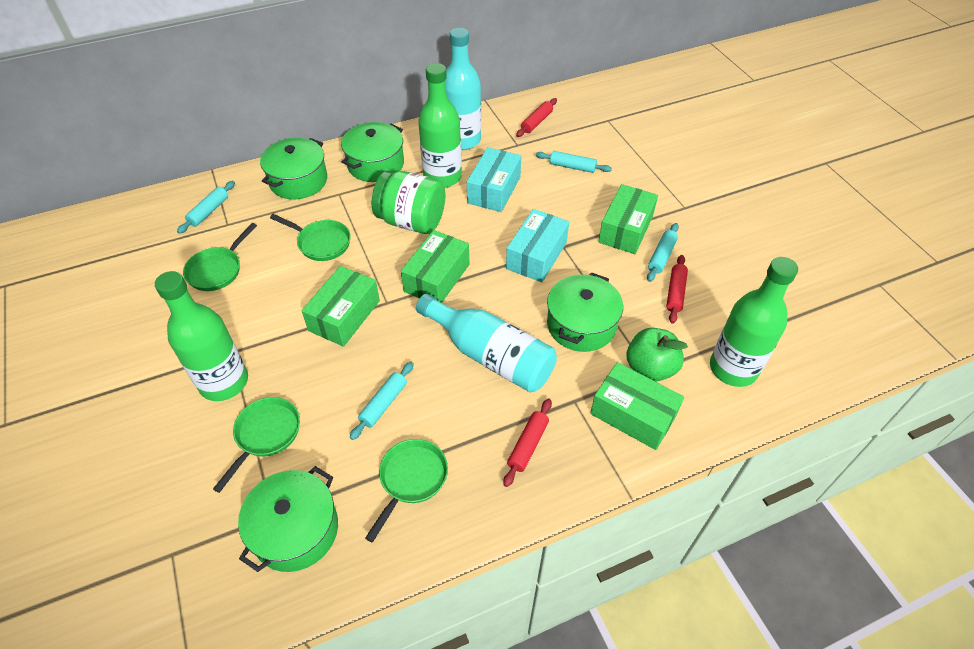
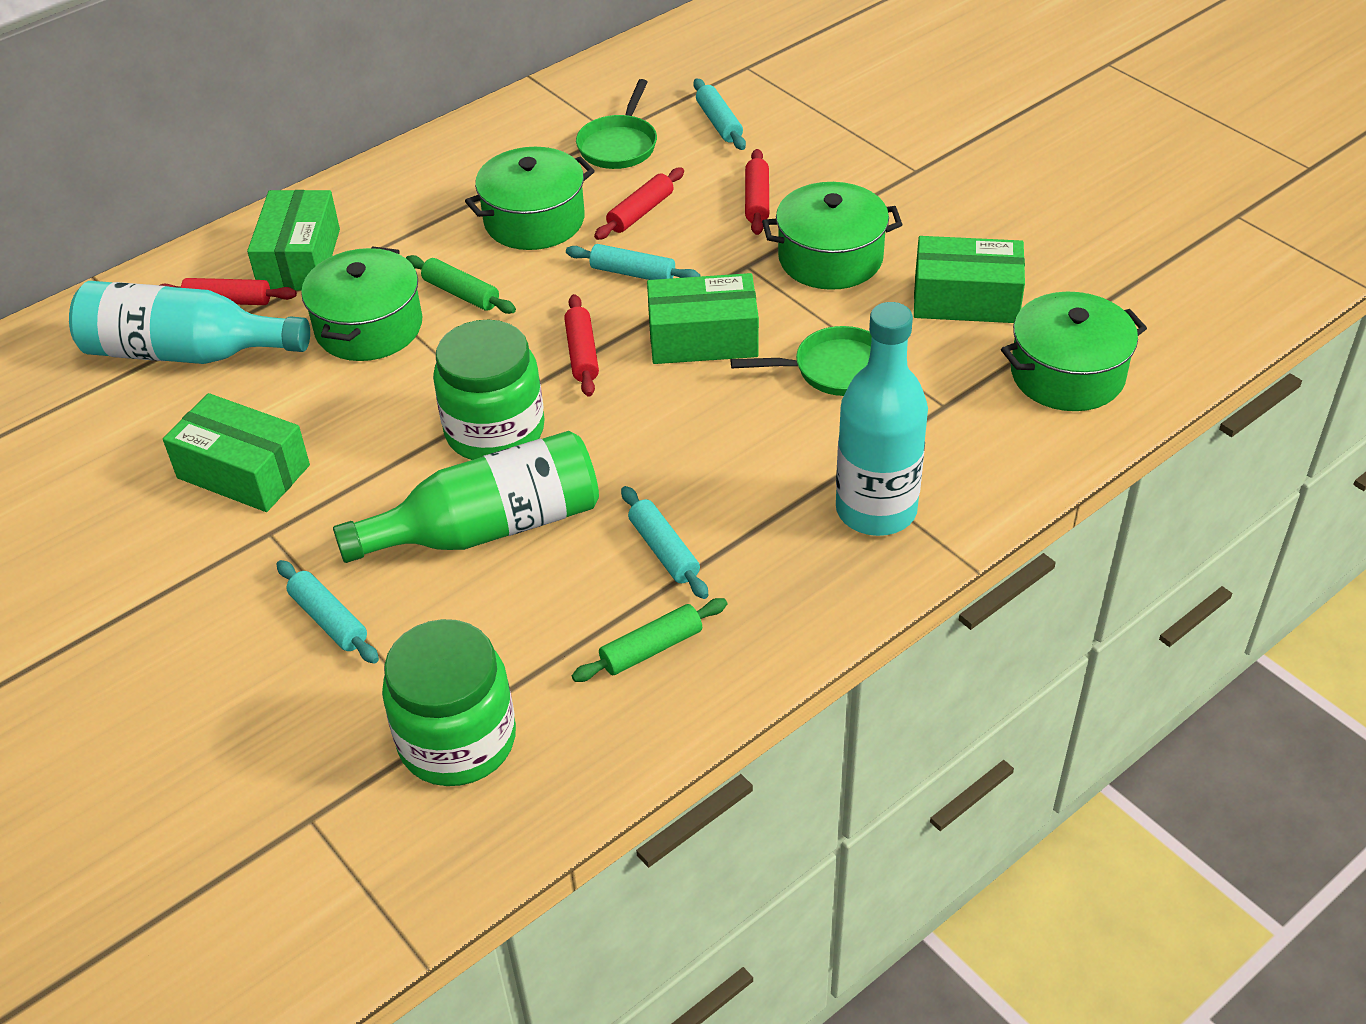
green apple: 1 -> 0
green bottle: 3 -> 1
green jar: 1 -> 2
green pan: 4 -> 2
green rolling pin: 0 -> 2
red rolling pin: 3 -> 4
turquoise box: 2 -> 0

